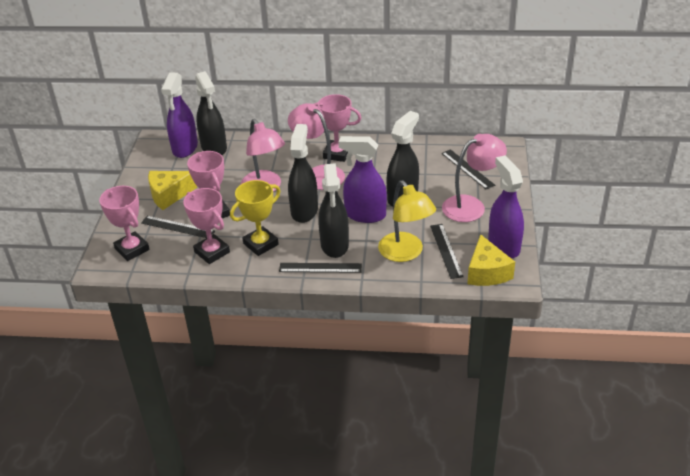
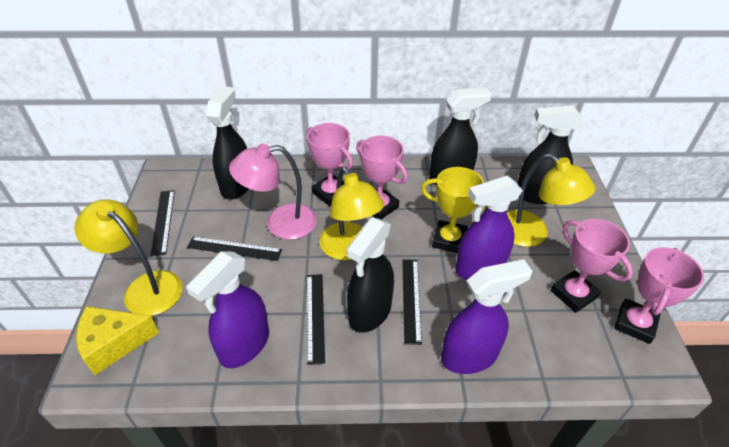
pink lamp: 3 -> 1
yellow cheese: 2 -> 1
yellow lamp: 1 -> 3

